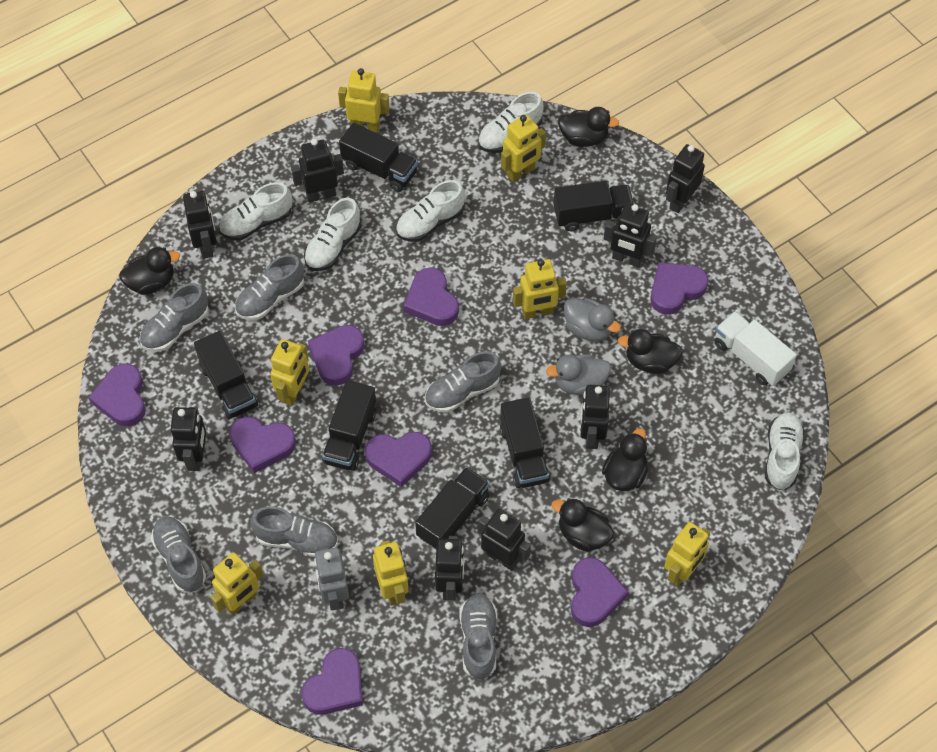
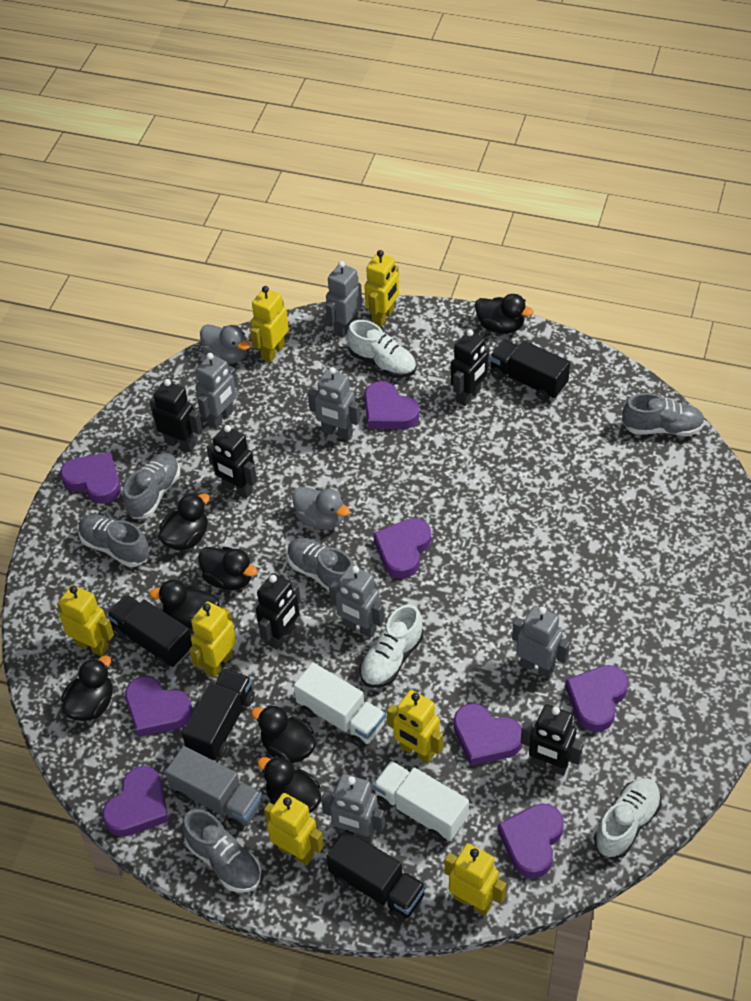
black duck: 5 -> 7
black robot: 8 -> 5
black truck: 6 -> 4
grey robot: 1 -> 6
grey shoe: 6 -> 5
grey truck: 0 -> 1
white shoe: 5 -> 3
white truck: 1 -> 2

